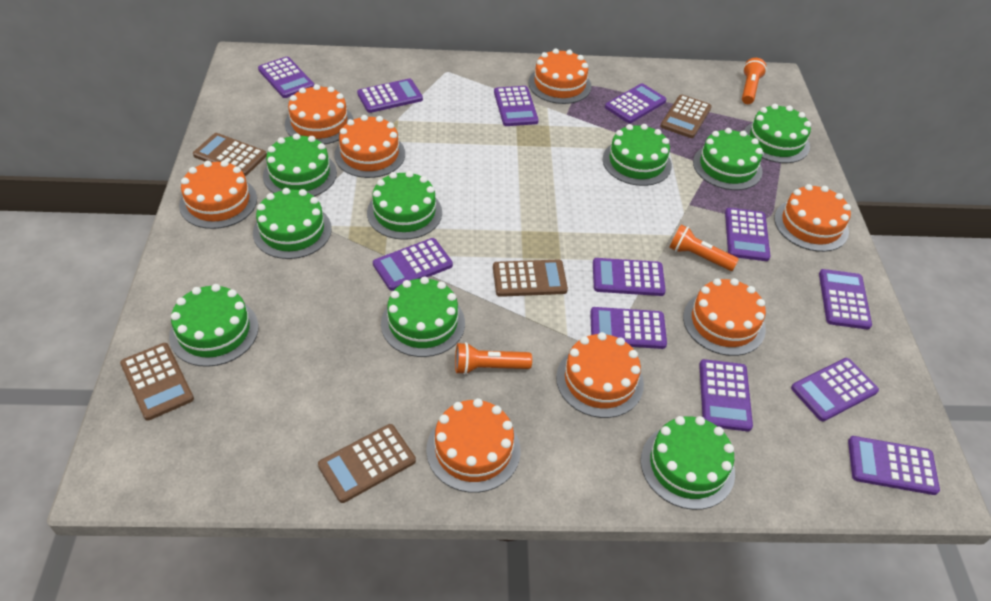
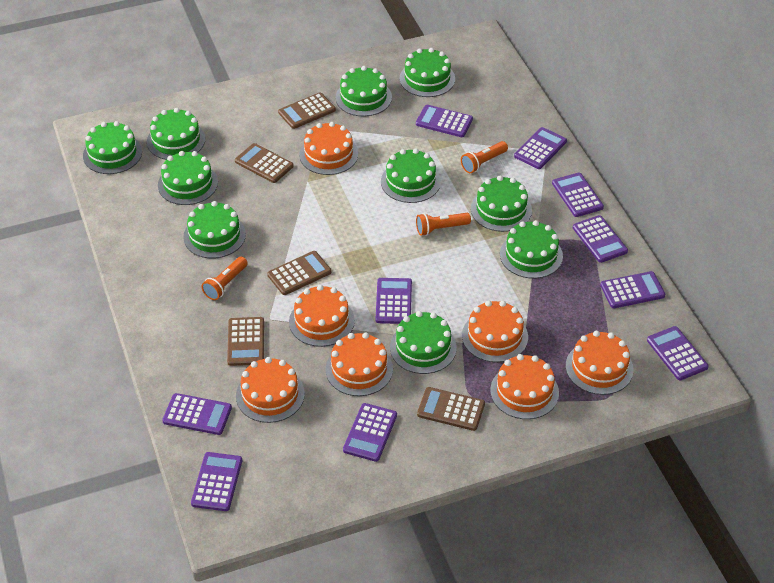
green cake: 9 -> 10
orange cake: 8 -> 7
purple calculator: 12 -> 10

